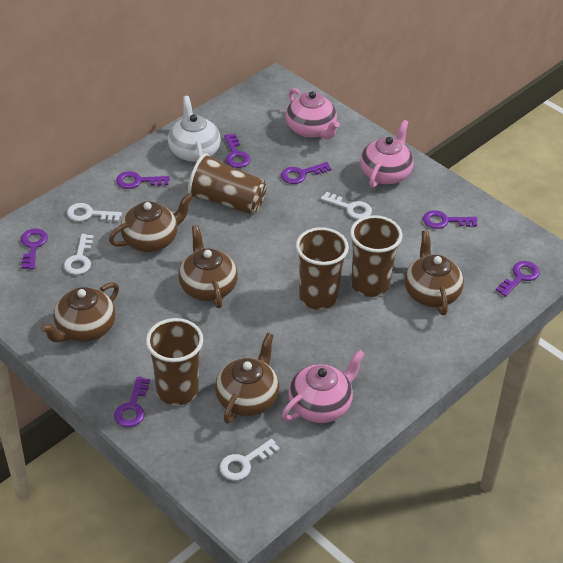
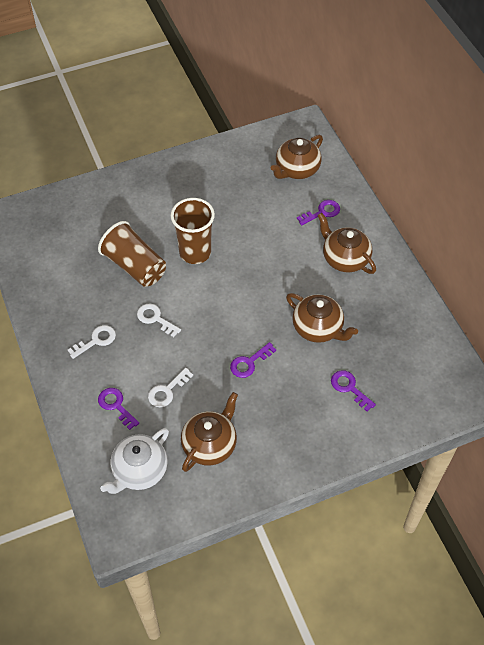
brown cup: 4 -> 2
brown teapot: 5 -> 4
pink teapot: 3 -> 0
purple key: 7 -> 4
white key: 4 -> 3

